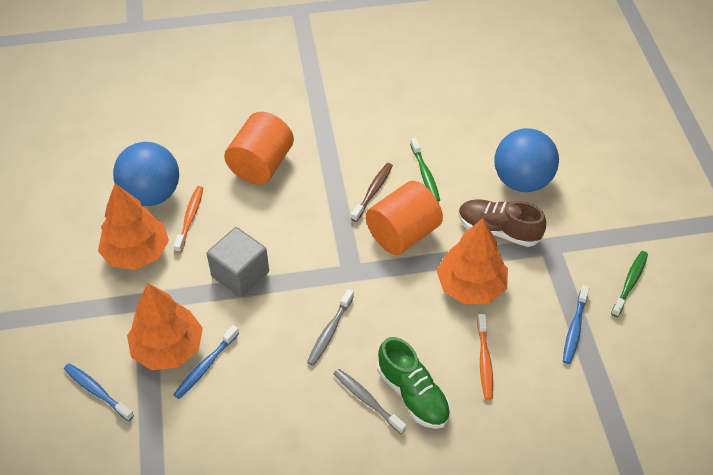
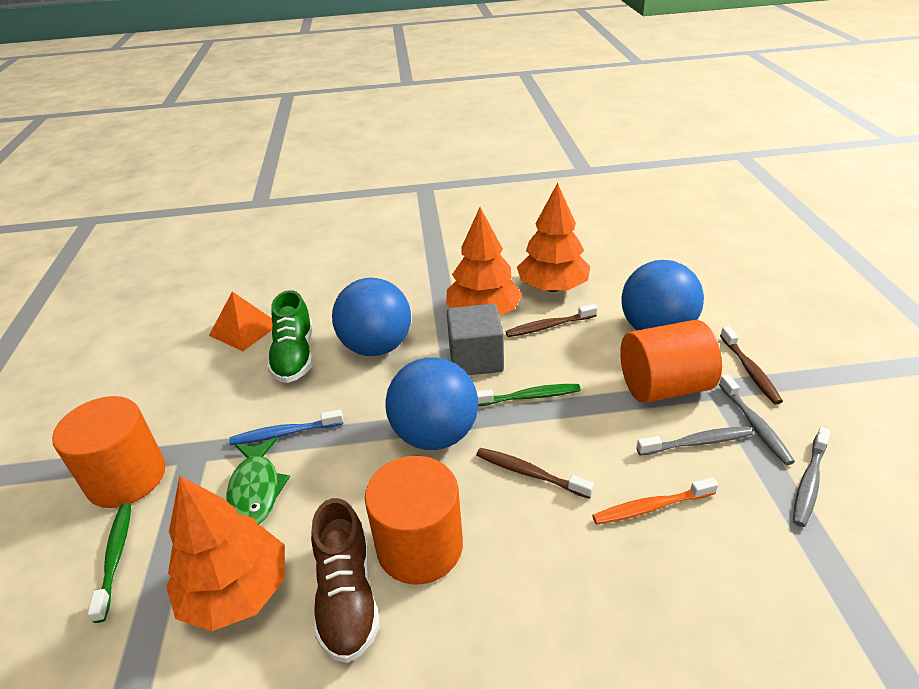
blue ball: 2 -> 3
blue toothbrush: 3 -> 1
brown toothbrush: 1 -> 3
green fish: 0 -> 1
grey toothbrush: 2 -> 3
orange cylinder: 2 -> 3
orange pyramid: 0 -> 1
orange toothbrush: 2 -> 1

